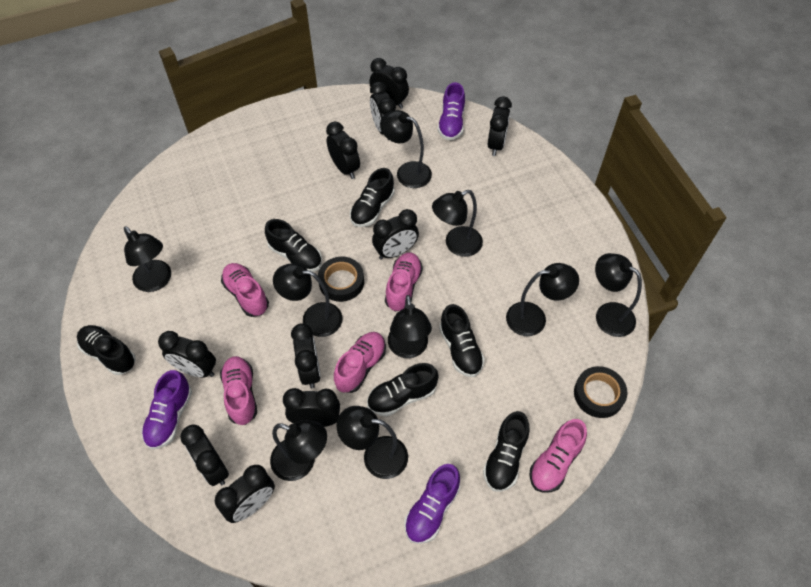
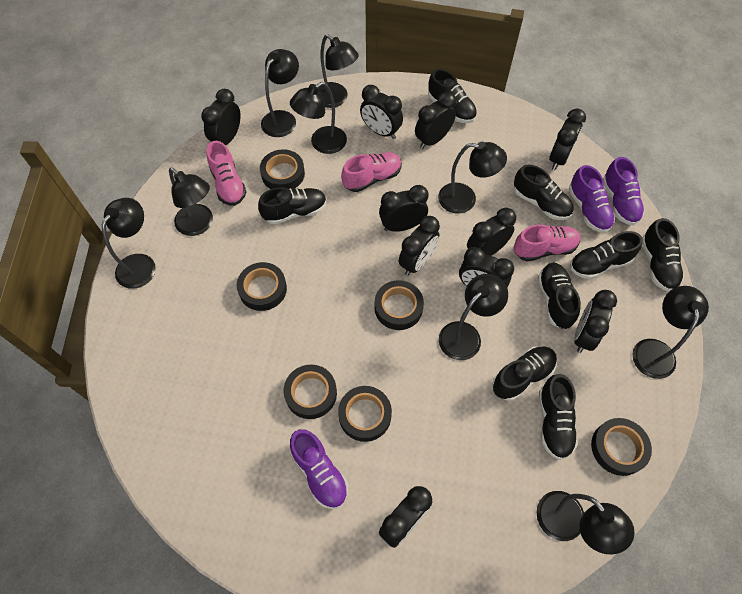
black shoe: 6 -> 8
black tape: 2 -> 6
pink shoe: 5 -> 3

